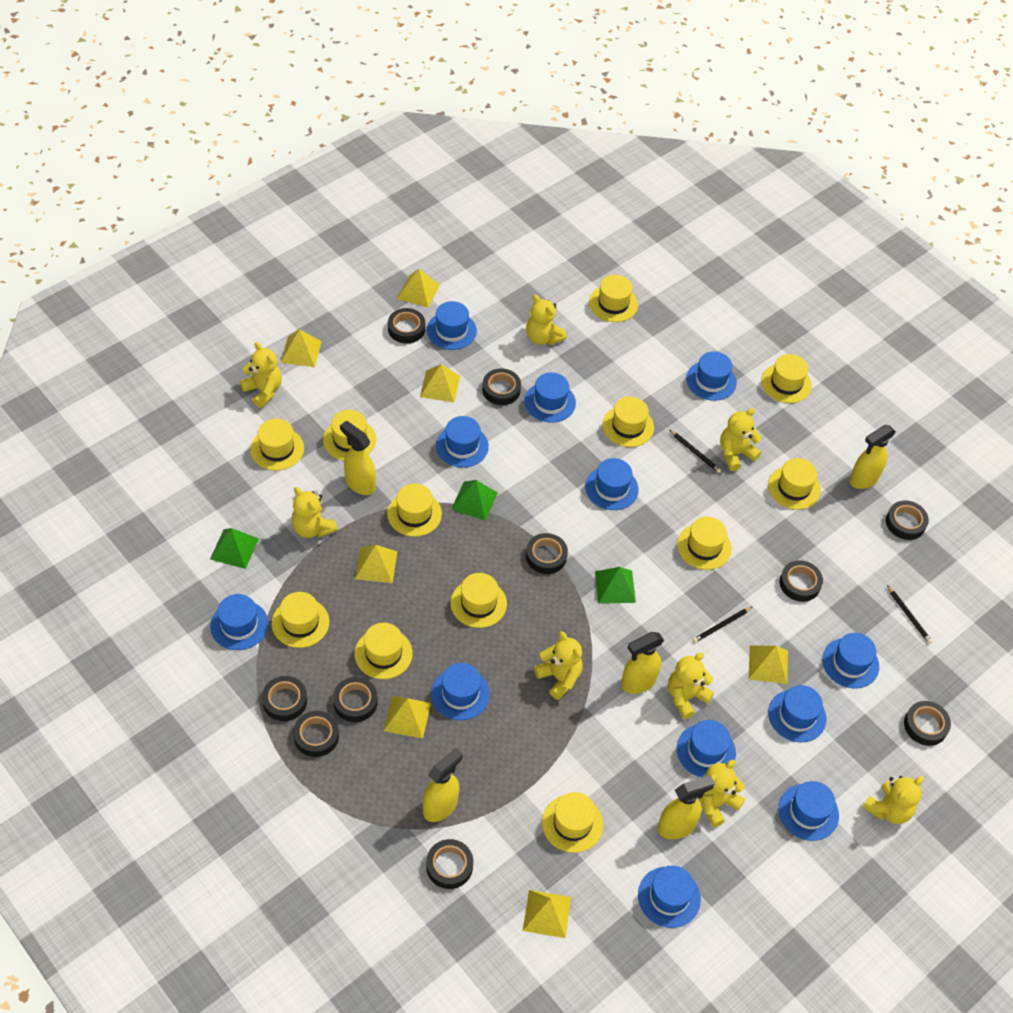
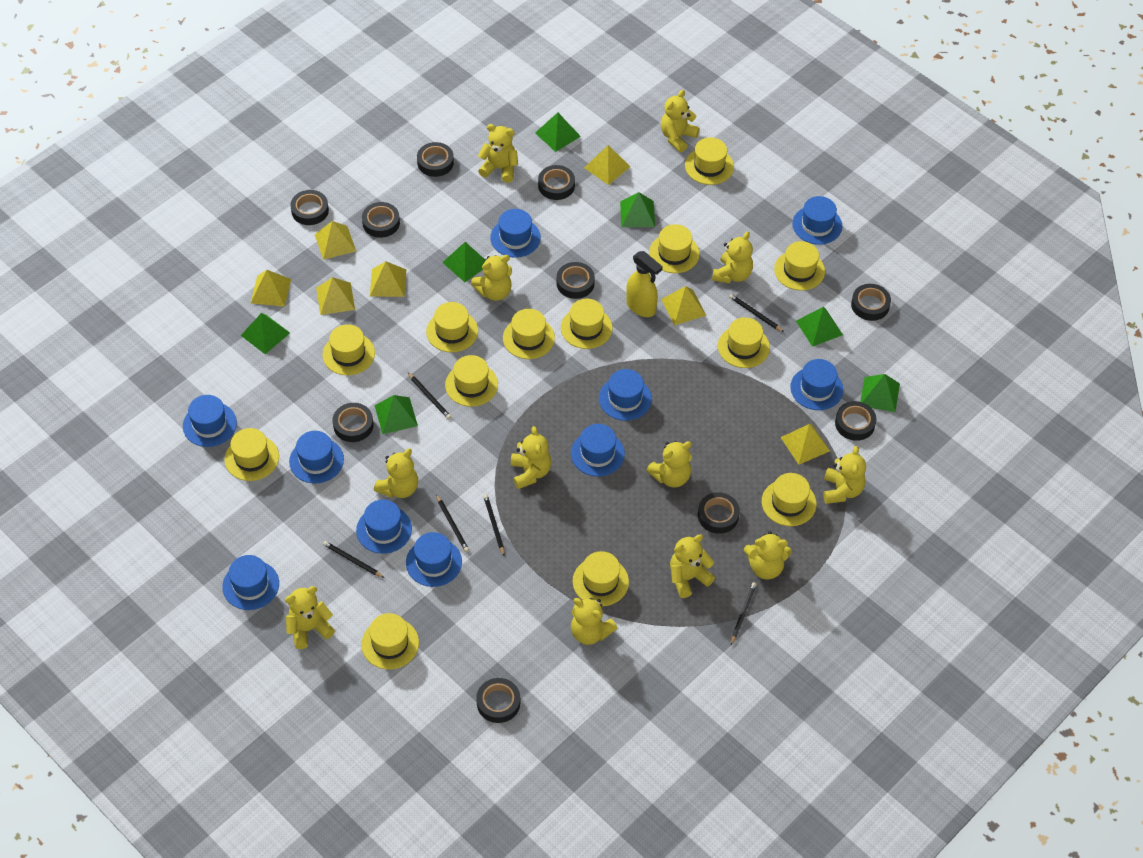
black pencil: 3 -> 6
blue hat: 12 -> 10
green pyramid: 3 -> 7
yellow hat: 12 -> 13
yellow spray bottle: 5 -> 1
yellow teddy bear: 8 -> 12

